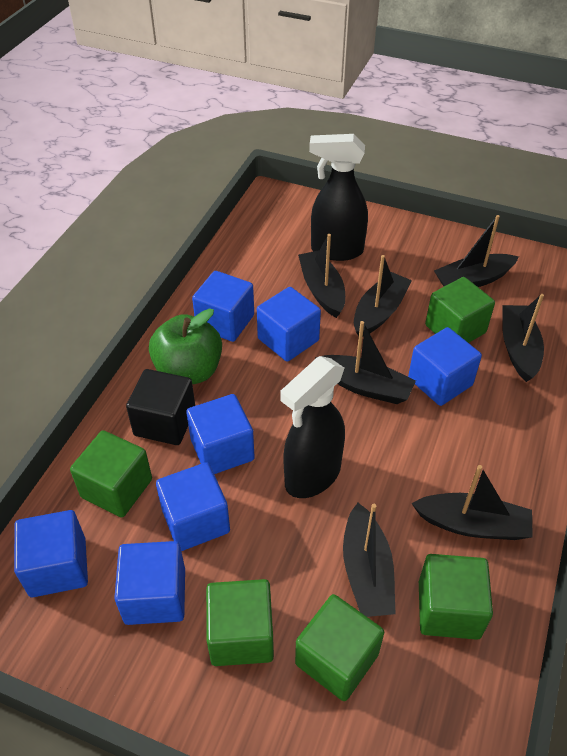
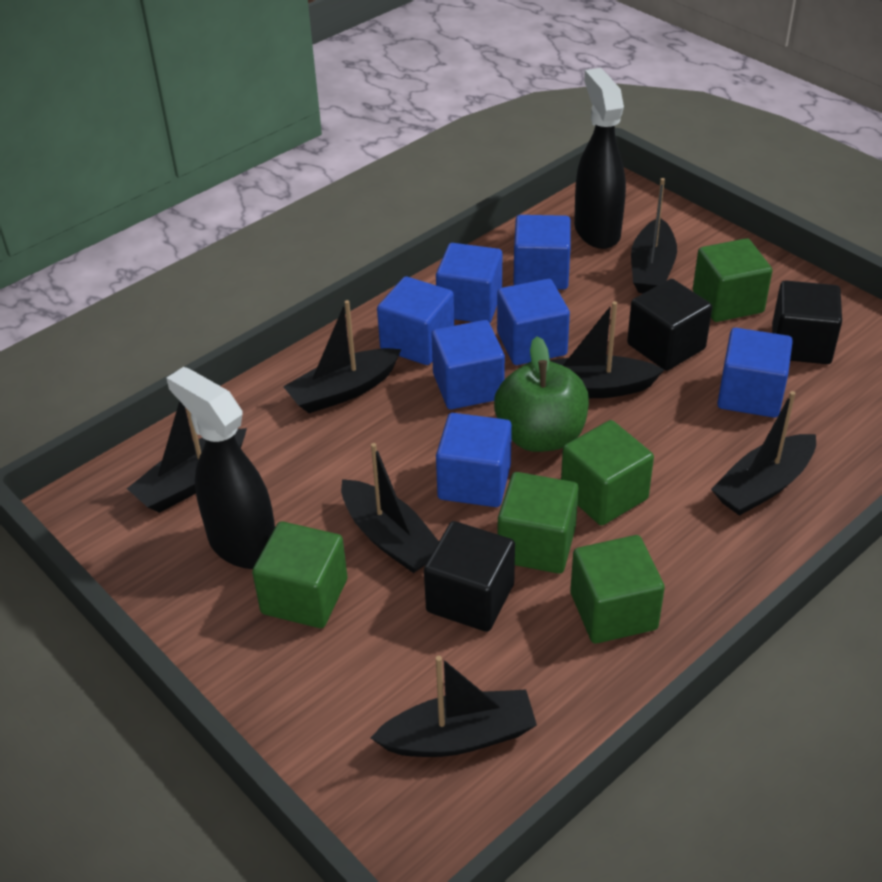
black cube: 1 -> 3

